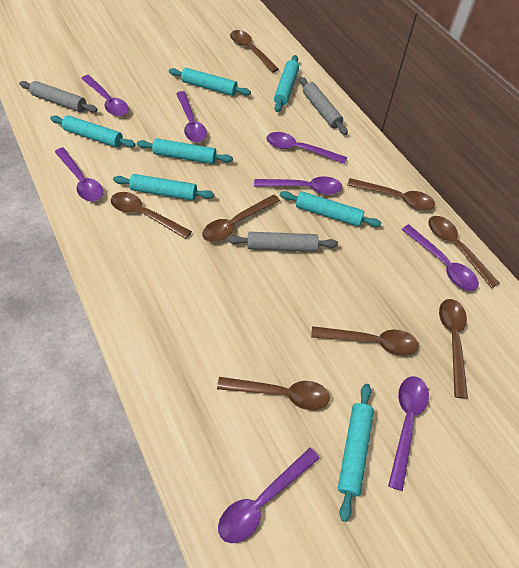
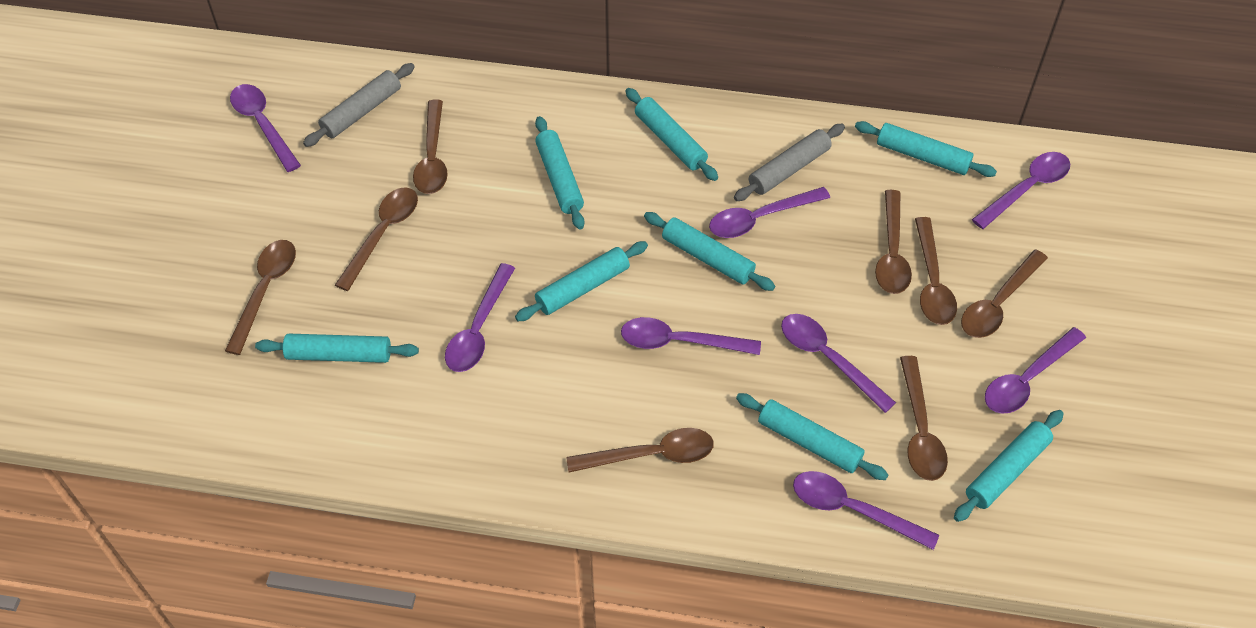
grey rolling pin: 3 -> 2
turquoise rolling pin: 7 -> 8

